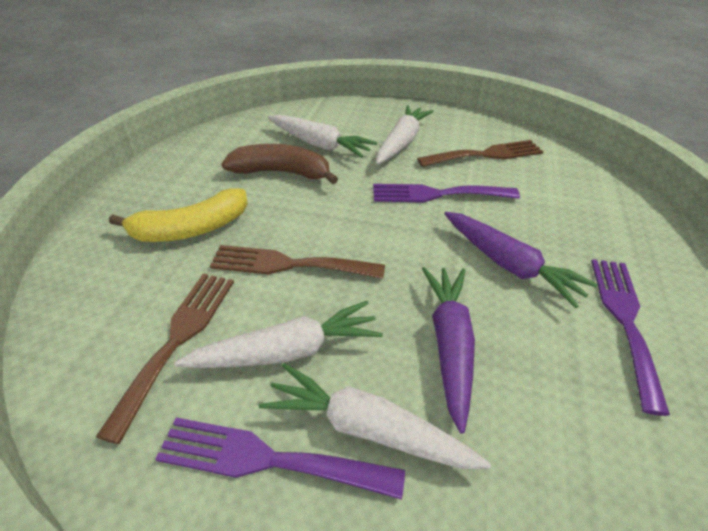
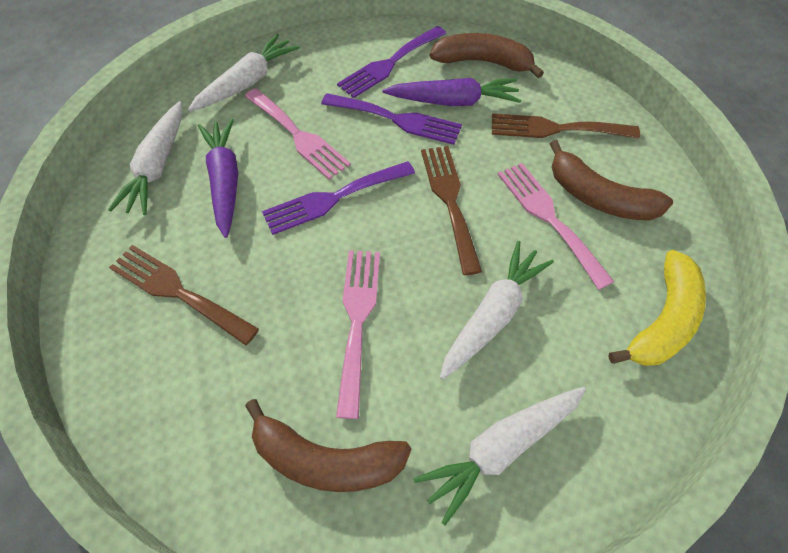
brown banana: 1 -> 3
pink fork: 0 -> 3

